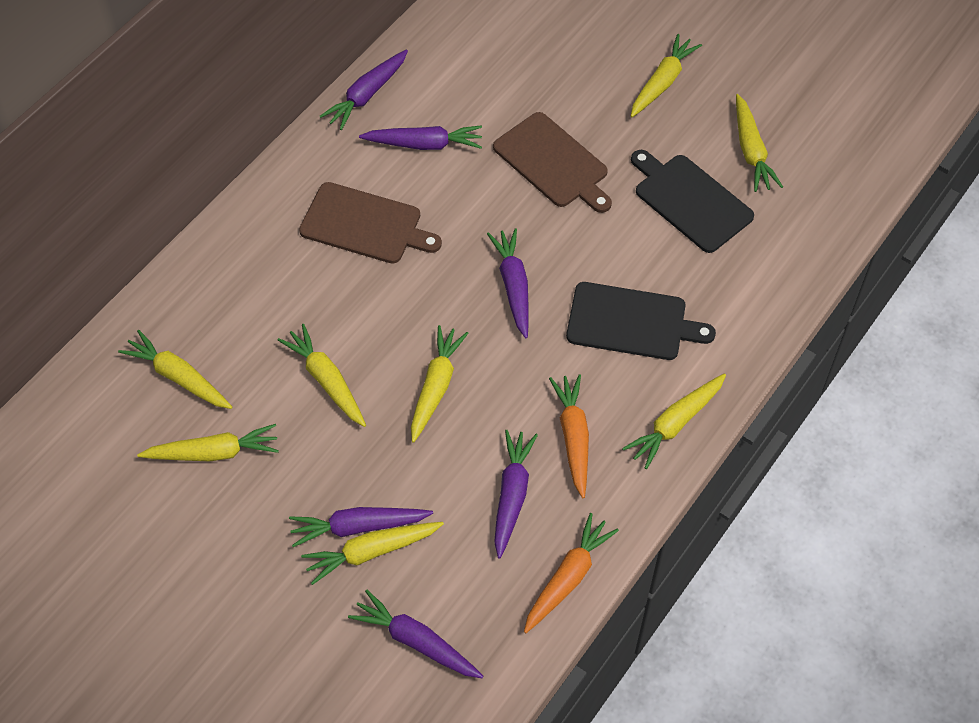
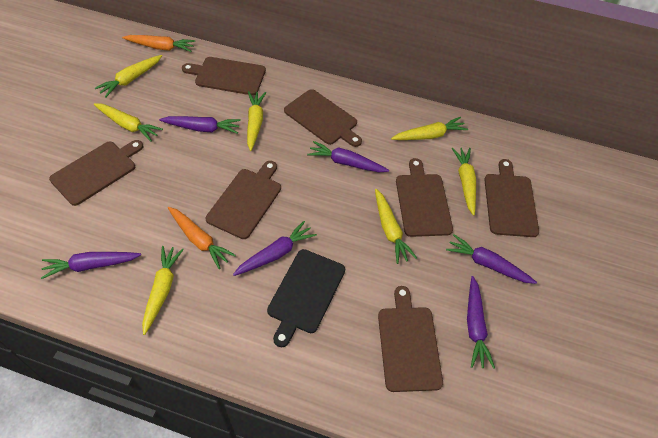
black cutting board: 2 -> 1
brown cutting board: 2 -> 7
yellow carrot: 8 -> 7

